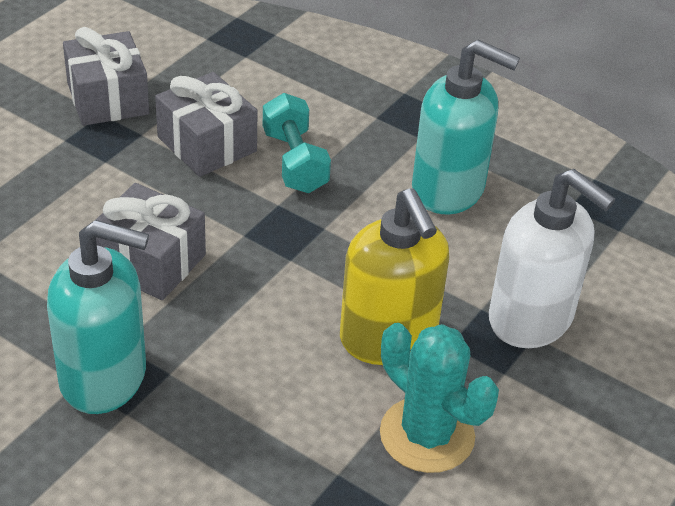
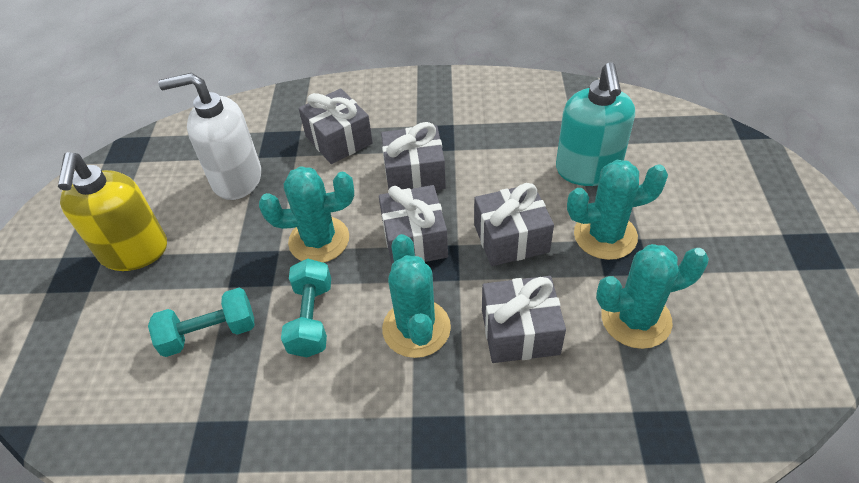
grey gift: 3 -> 5
turquoise cactus: 1 -> 4
turquoise dumbbell: 1 -> 2
turquoise soap dispenser: 2 -> 1

